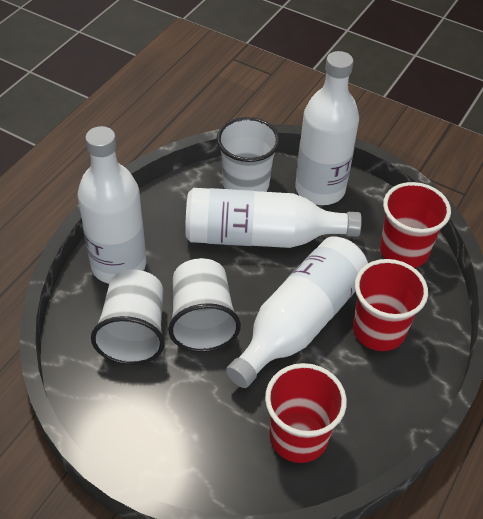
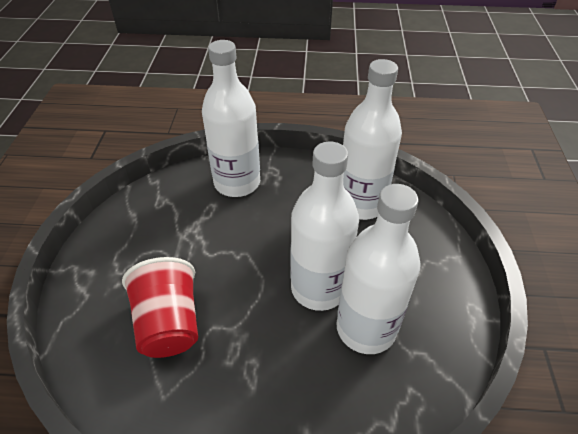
red cup: 3 -> 1
white cup: 3 -> 0

